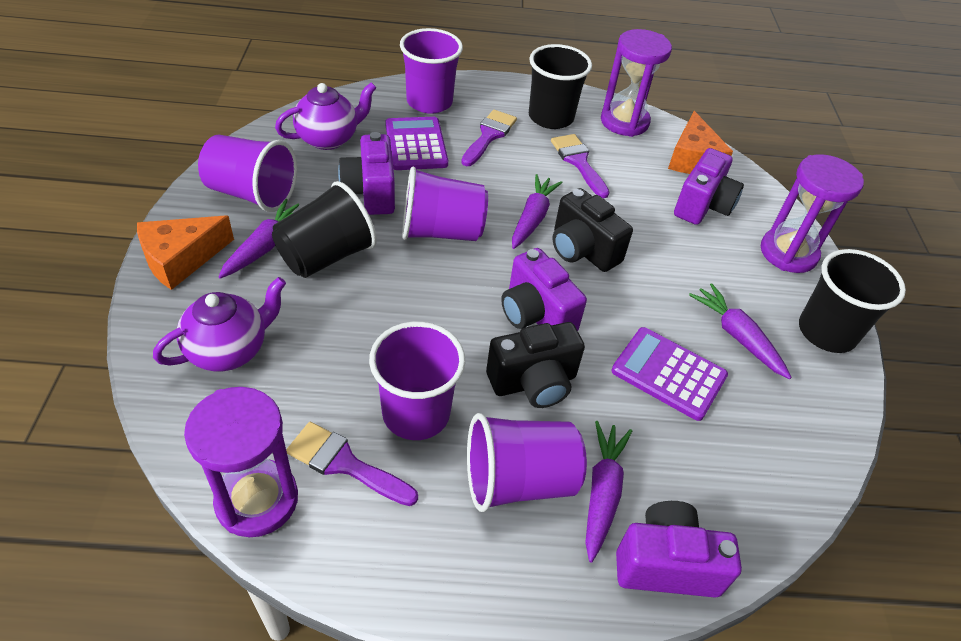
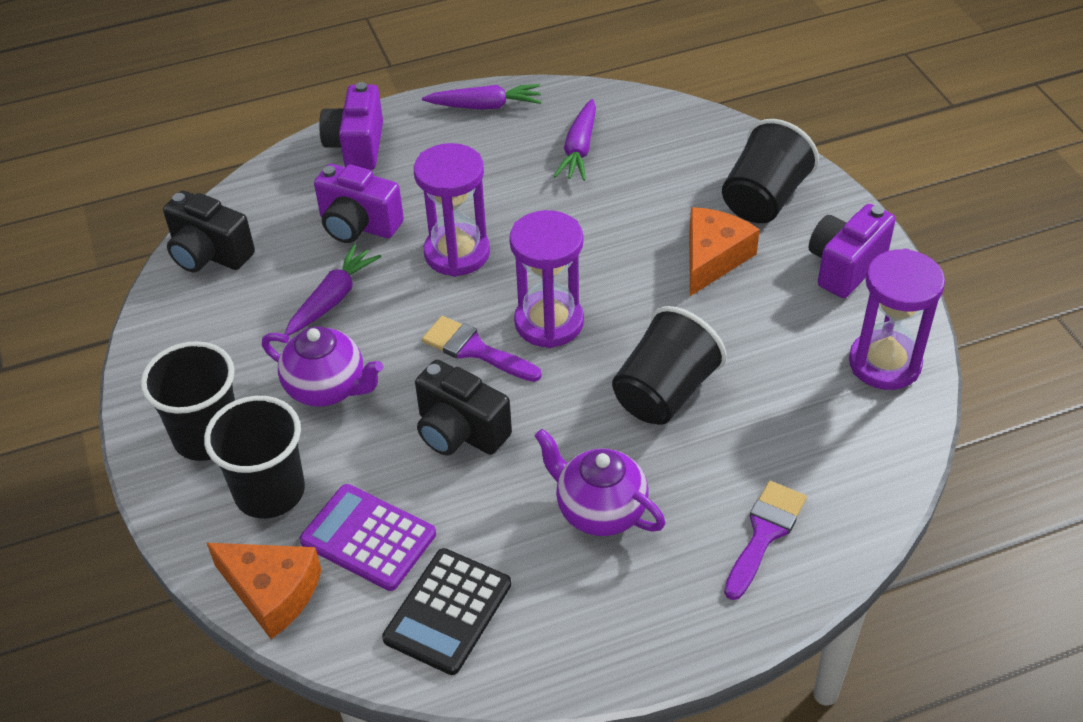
black calculator: 0 -> 1
black cup: 3 -> 4
purple brush: 3 -> 2
purple calculator: 2 -> 1
purple camera: 4 -> 3
purple carrot: 4 -> 3
purple cup: 5 -> 0

